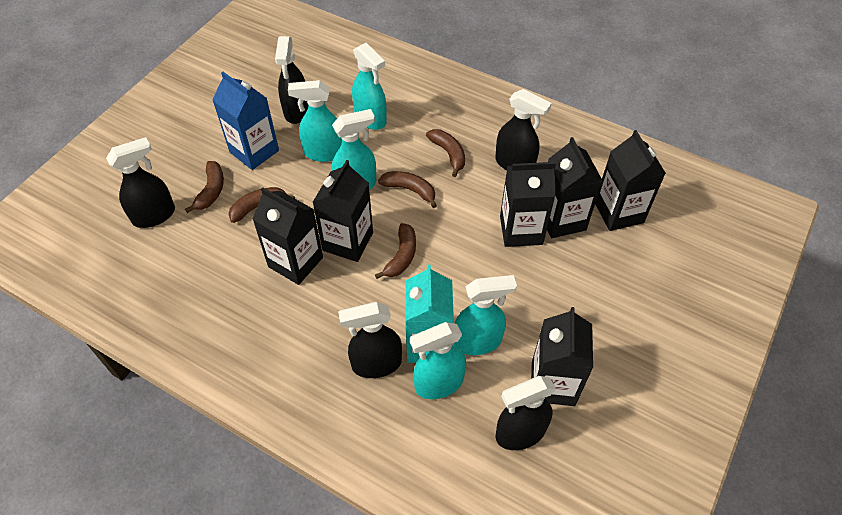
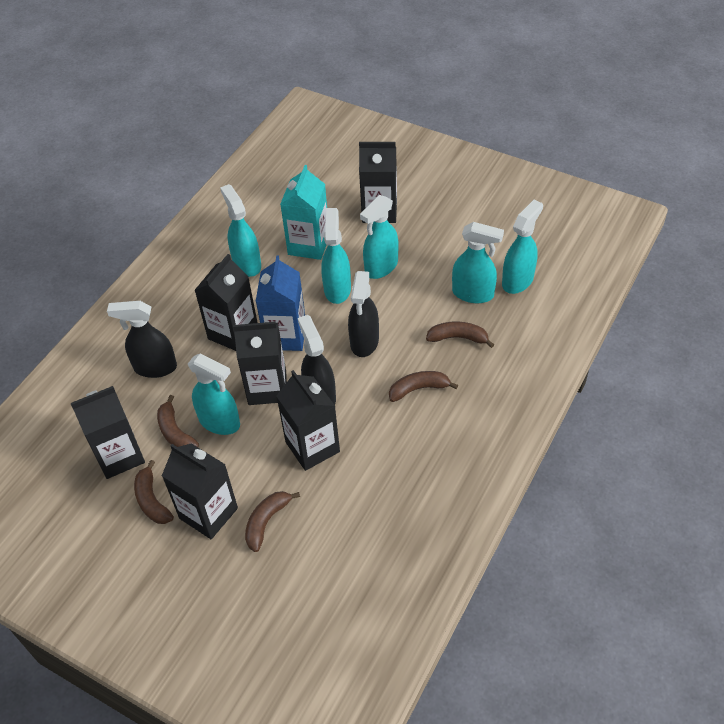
black spray bottle: 5 -> 3
turquoise spray bottle: 5 -> 6

